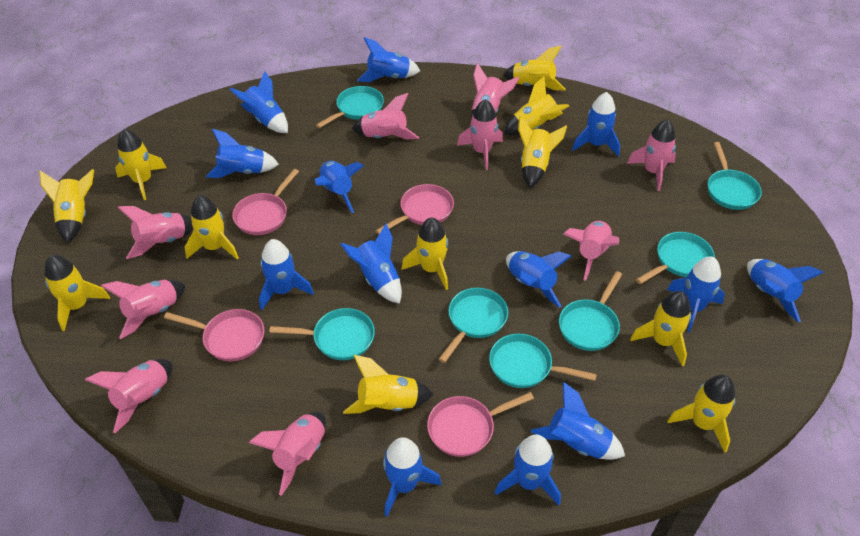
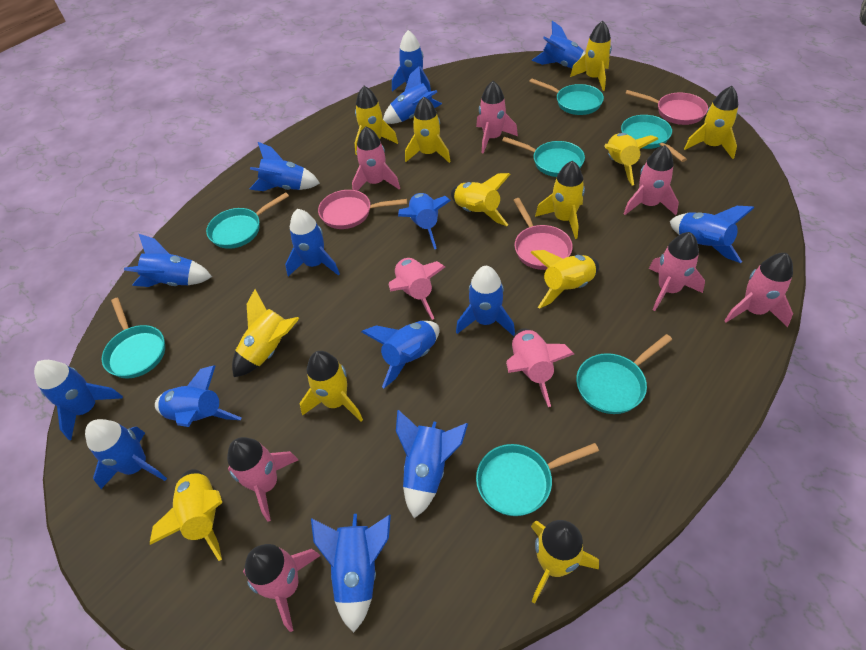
blue rocket: 13 -> 15
pink pan: 4 -> 3
yellow rocket: 11 -> 12

